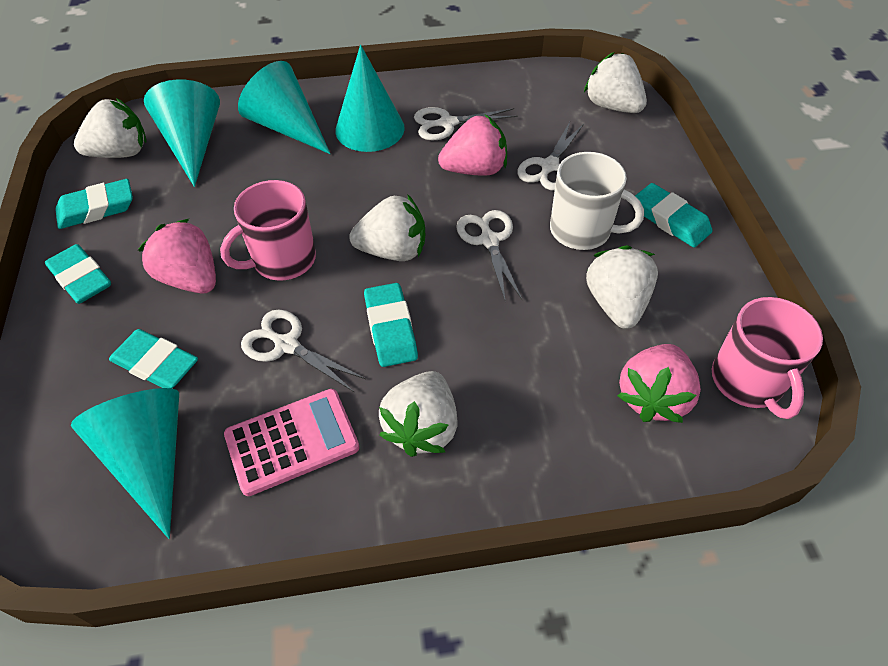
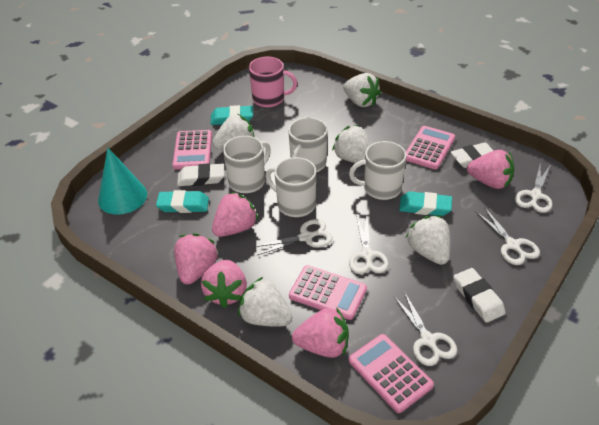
pink calculator: 1 -> 4
pink mug: 2 -> 1
pink strawberry: 3 -> 5
turquoise cone: 4 -> 1
turquoise eraser: 5 -> 3
white eraser: 0 -> 3
white mug: 1 -> 4
white scissors: 4 -> 5

